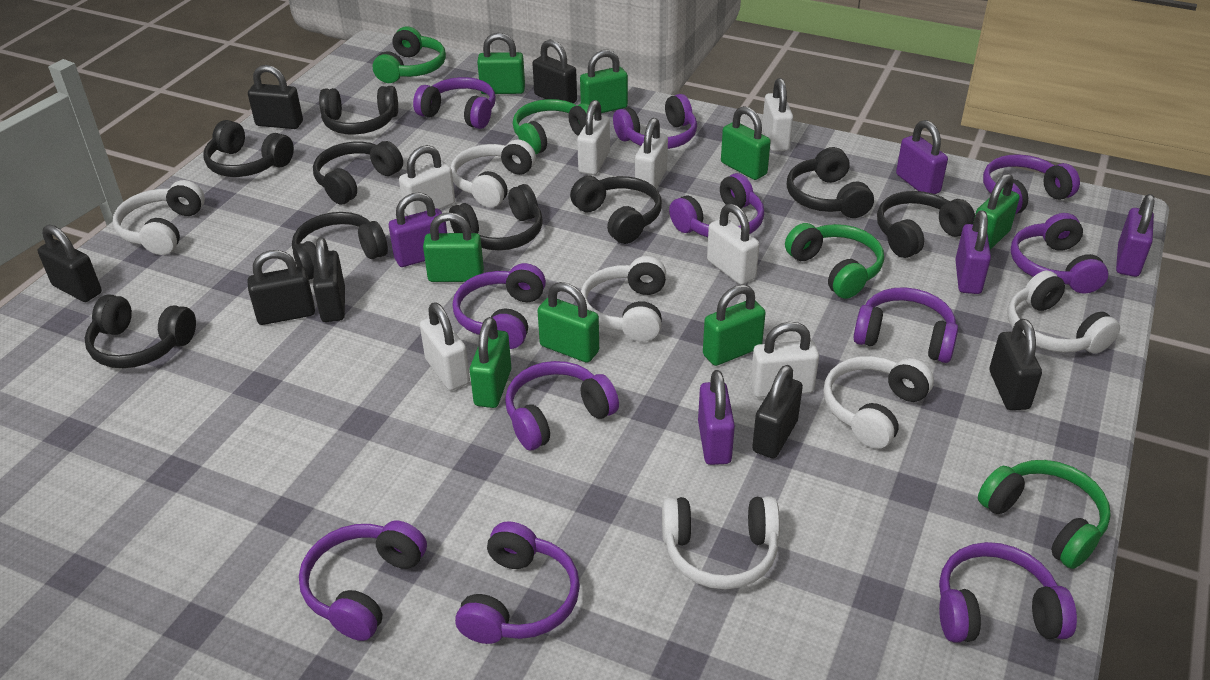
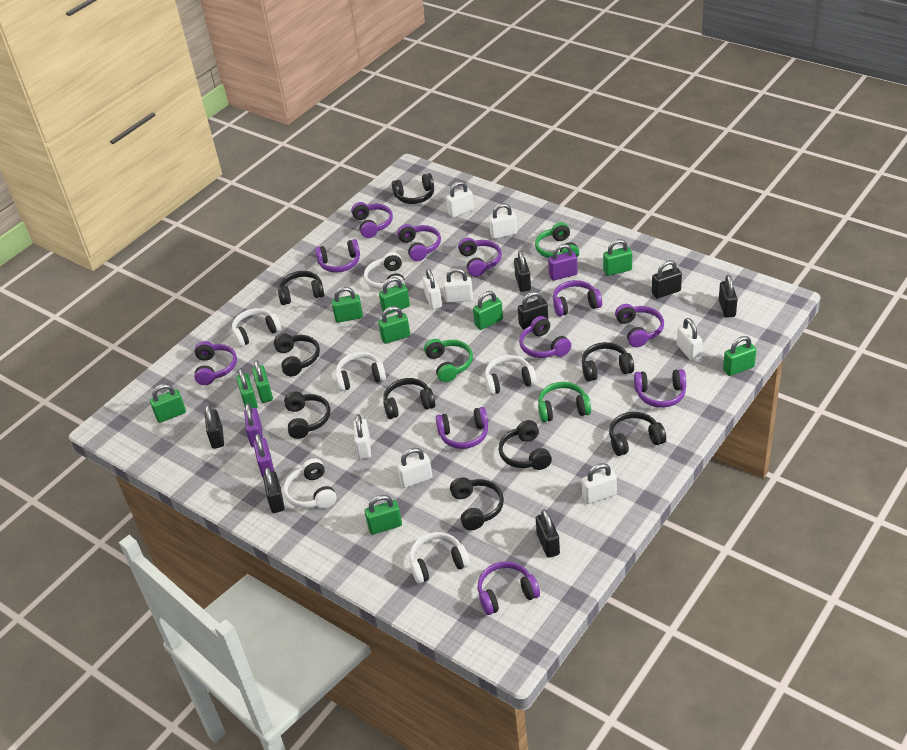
green headphones: 4 -> 3
green padlock: 8 -> 10
purple padlock: 5 -> 3
white padlock: 7 -> 8

